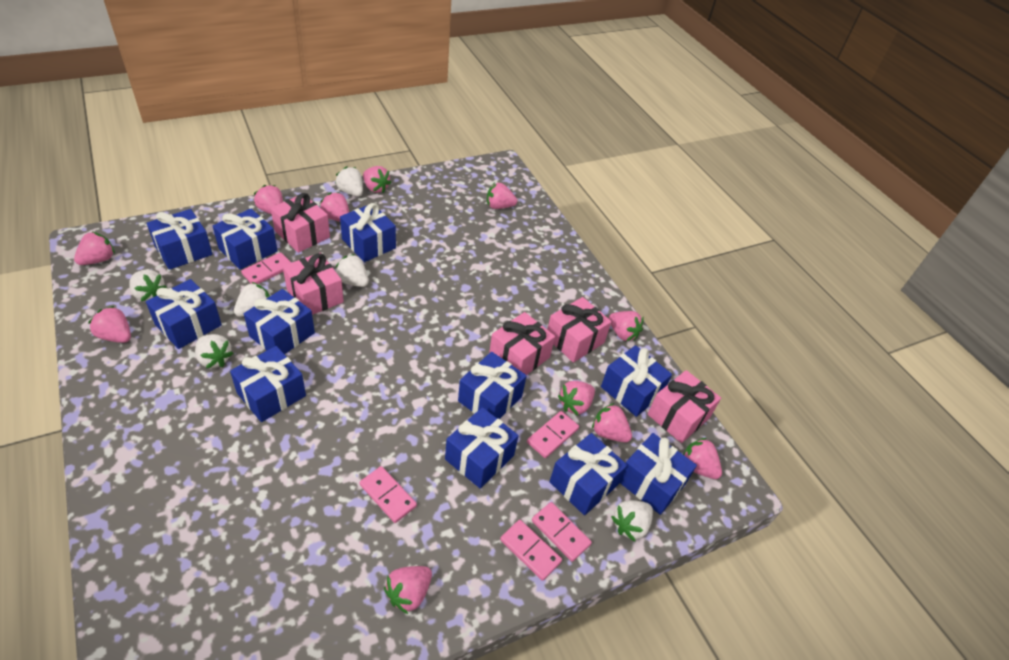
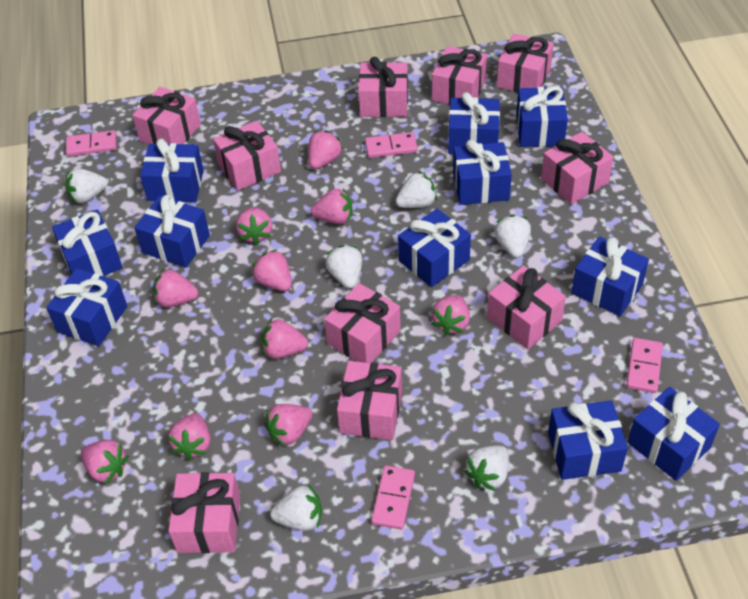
pink domino: 5 -> 4
pink gift: 5 -> 10
pink strawberry: 11 -> 10

